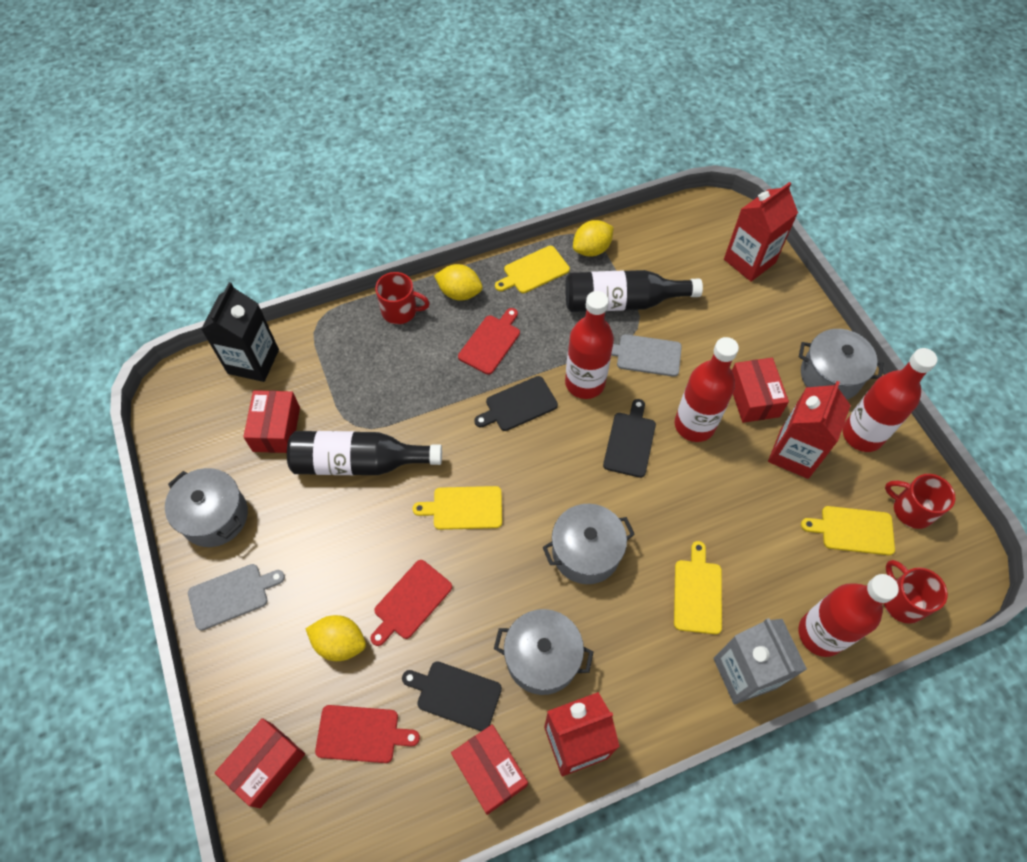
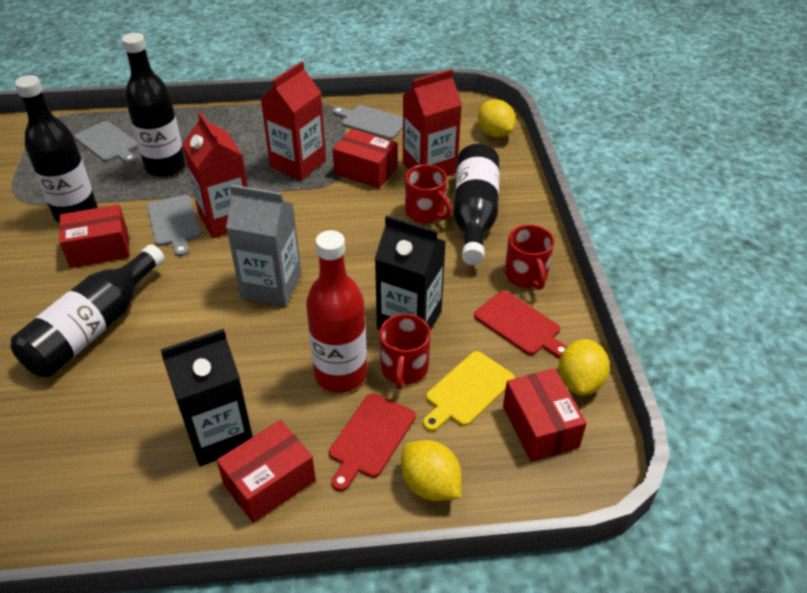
black bottle: 2 -> 4
black carton: 1 -> 2
black cutting board: 3 -> 0
grey cutting board: 2 -> 3
grey pot: 4 -> 0
red bottle: 4 -> 1
red cutting board: 3 -> 2
yellow cutting board: 4 -> 1

